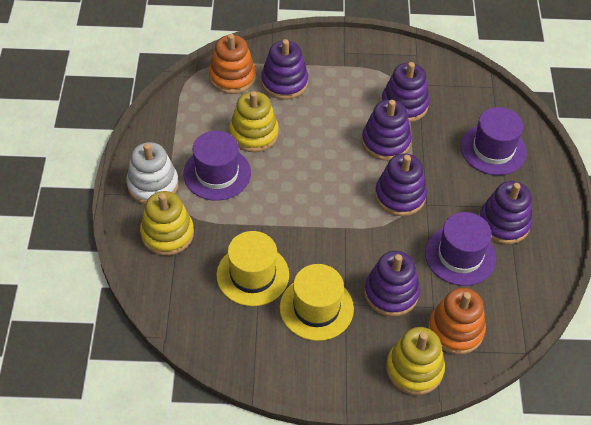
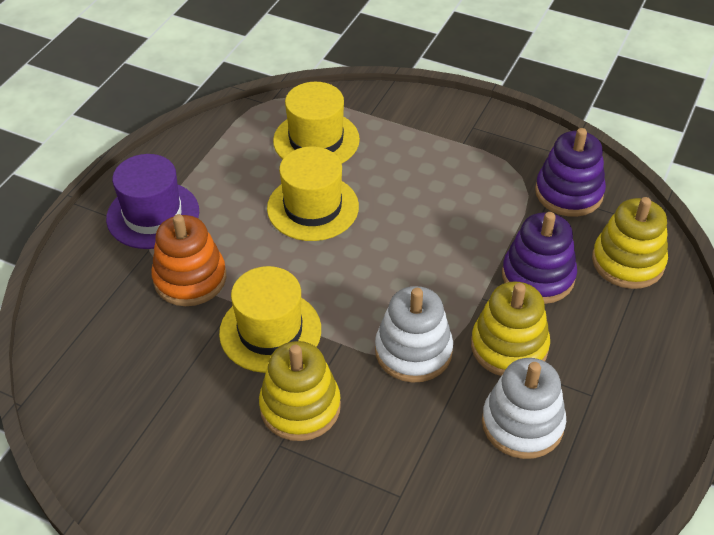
orange stacking toy: 2 -> 1
purple hat: 3 -> 1
purple stacking toy: 6 -> 2
white stacking toy: 1 -> 2
yellow hat: 2 -> 3

